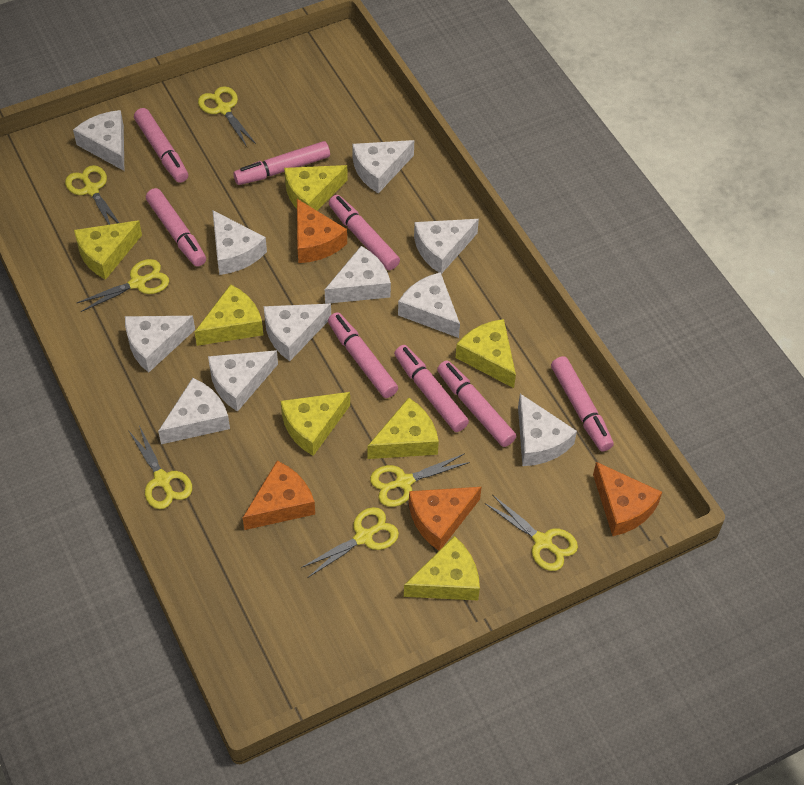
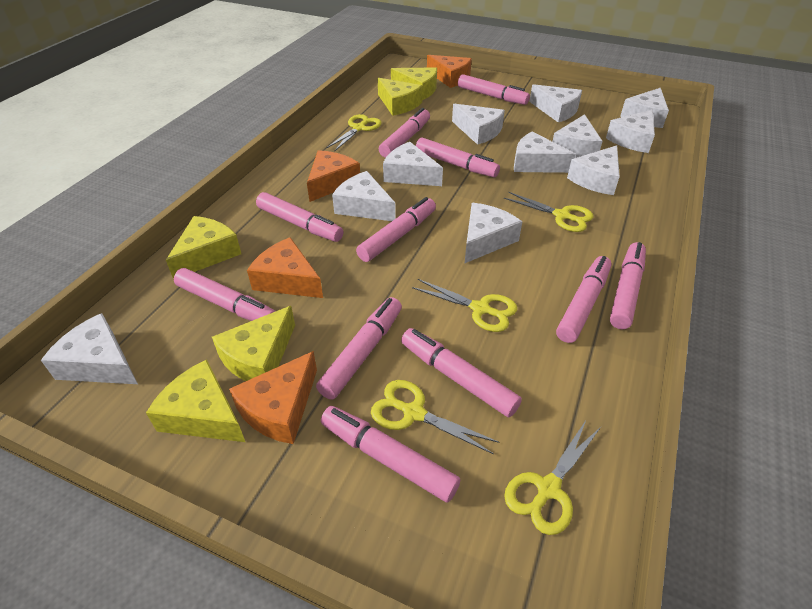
pink marker: 8 -> 11
yellow cheese: 7 -> 5
yellow scissors: 7 -> 5

